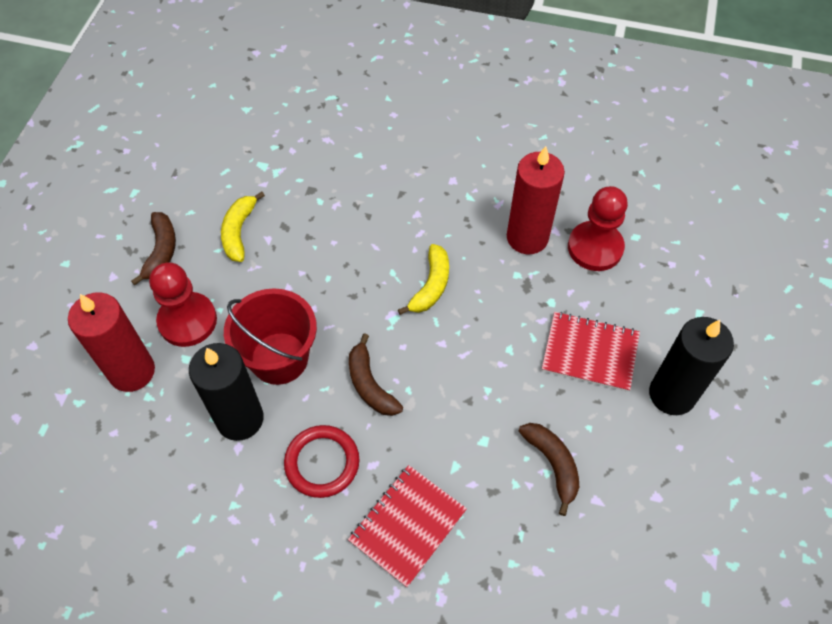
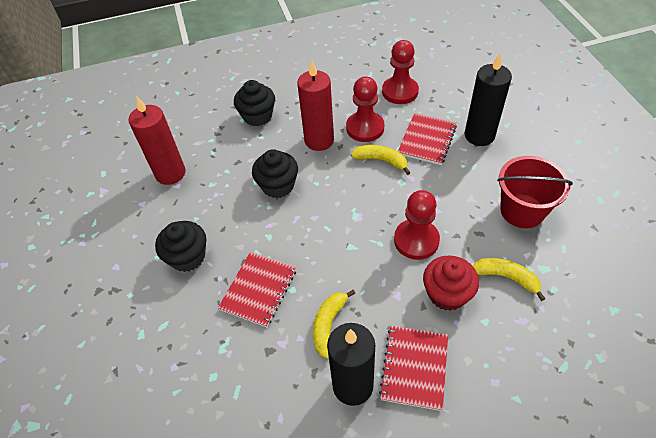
black cupcake: 0 -> 3
brown banana: 3 -> 0
red cupcake: 0 -> 1
red notebook: 2 -> 3
red pawn: 2 -> 3
red ring: 1 -> 0
yellow banana: 2 -> 3

